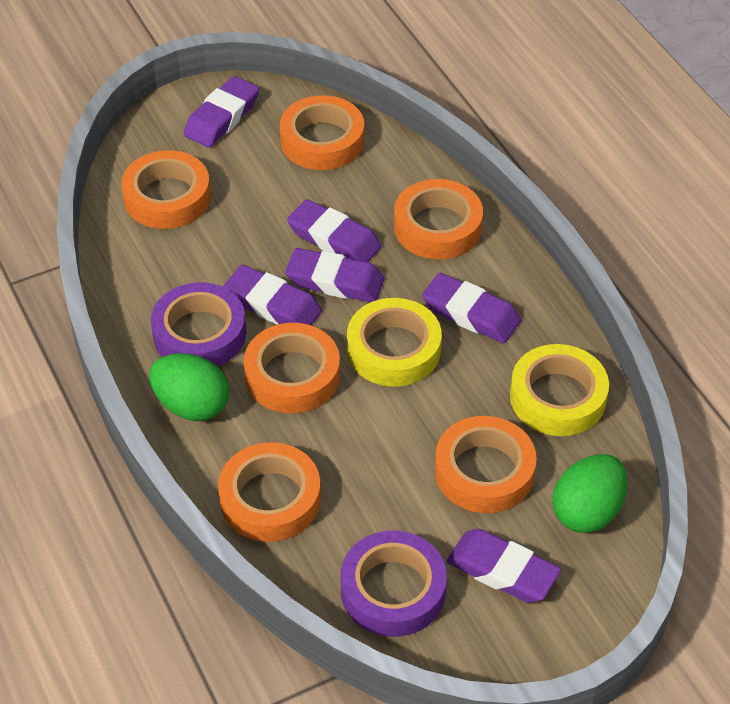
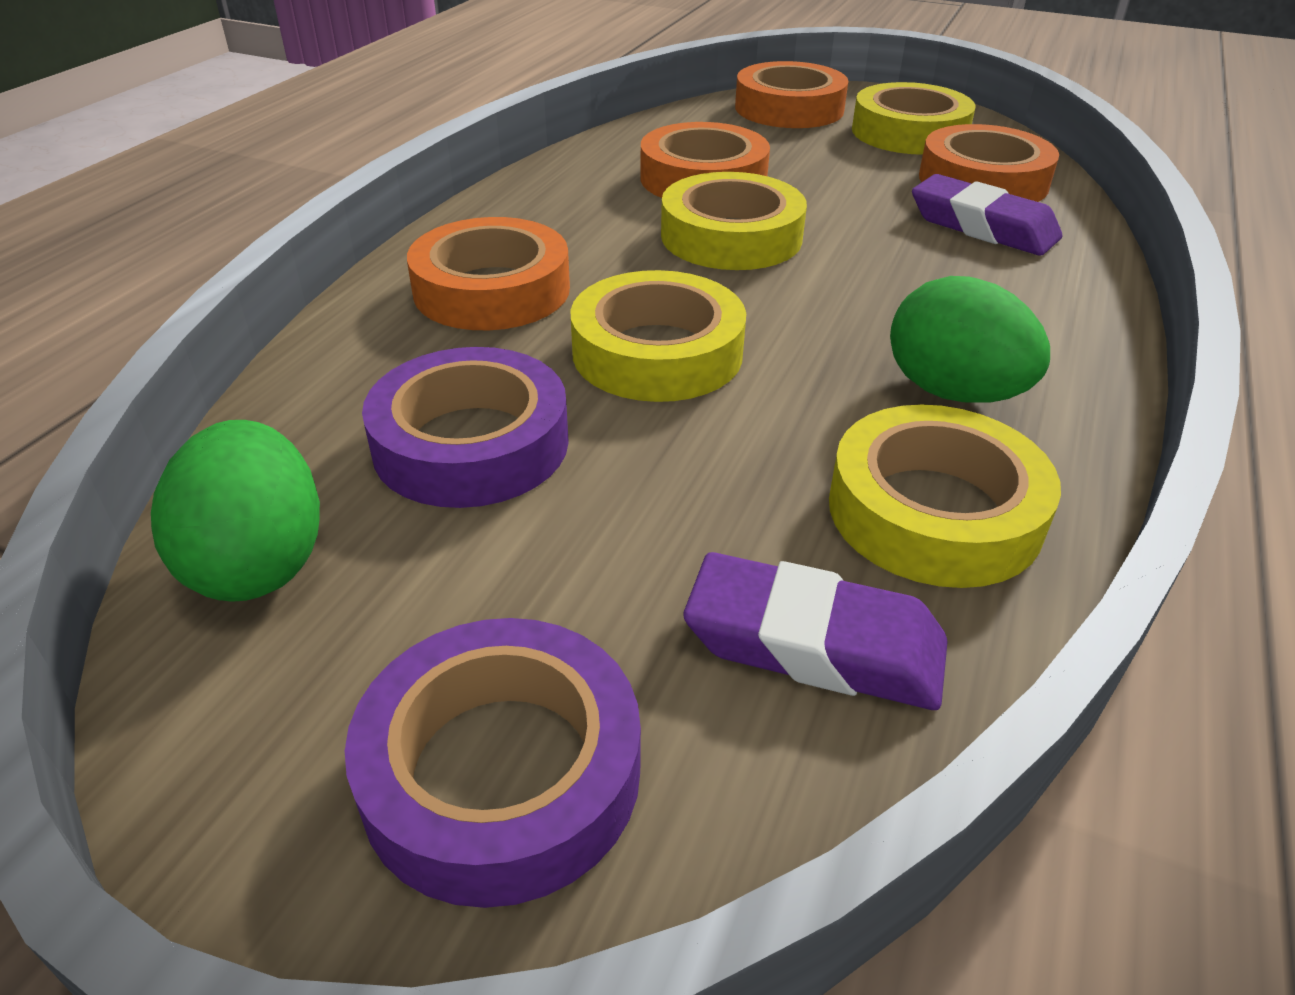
orange tape: 6 -> 4
purple eraser: 6 -> 2
yellow tape: 2 -> 4

